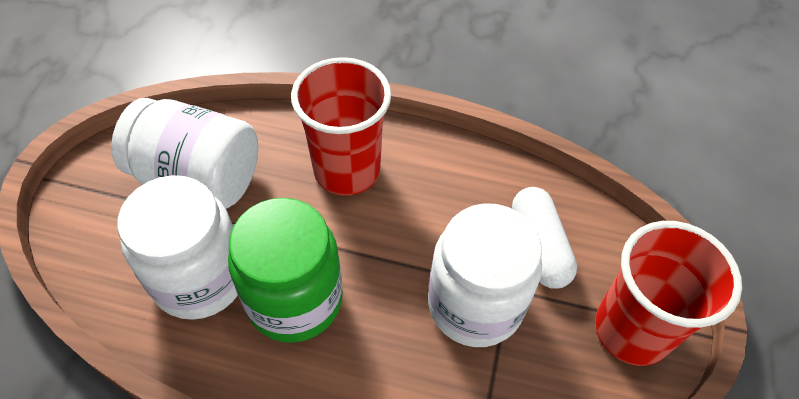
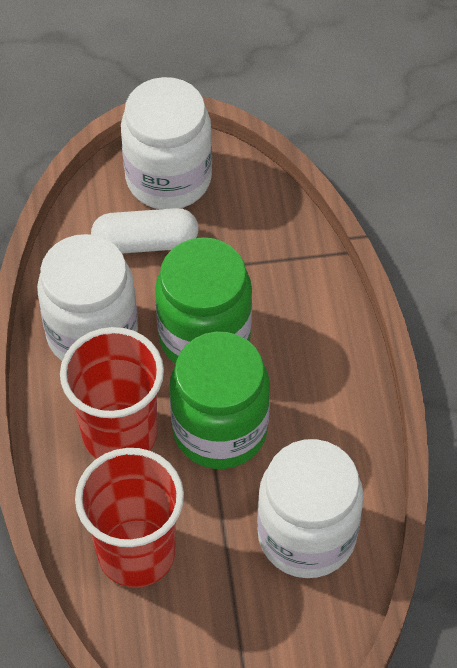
green jar: 1 -> 2

